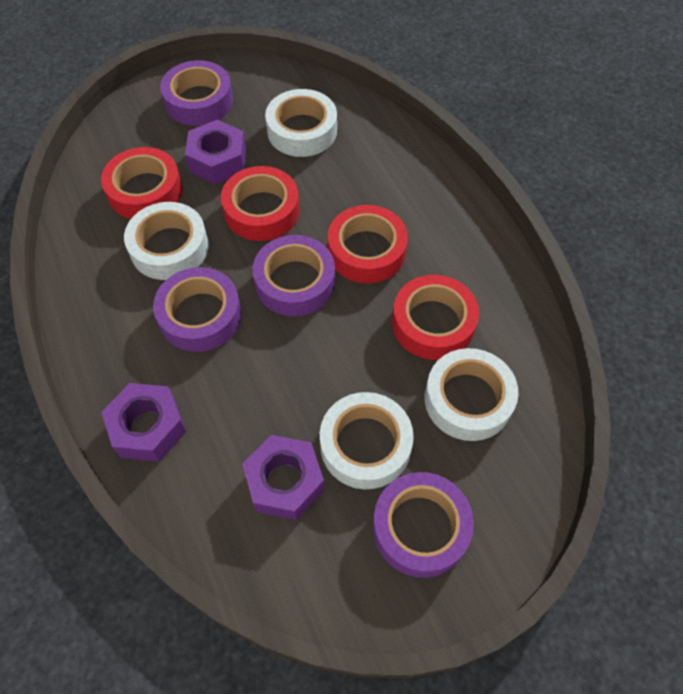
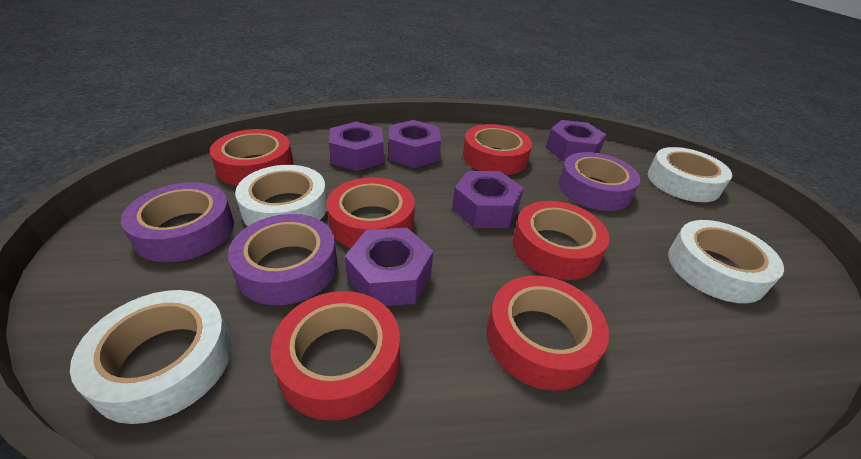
purple nut: 3 -> 5
purple tape: 4 -> 3
red tape: 4 -> 6

